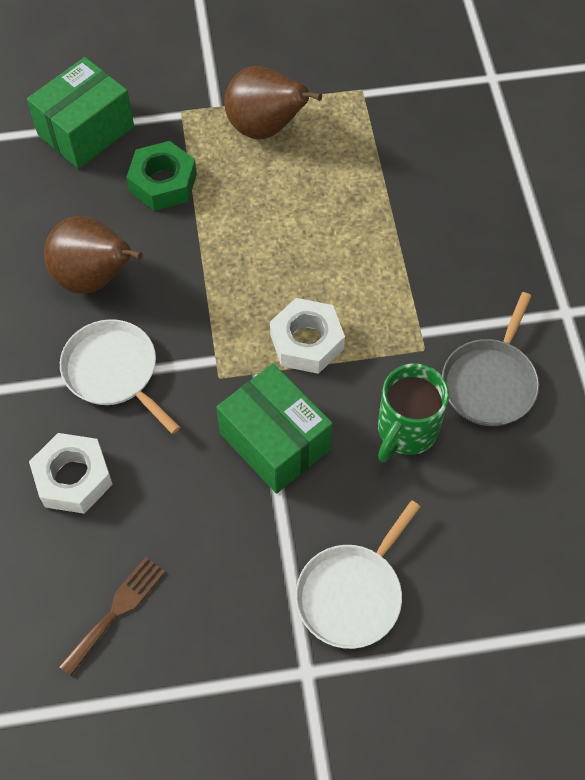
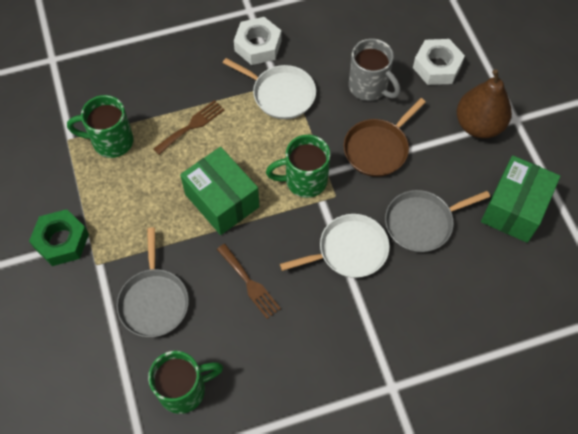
brown fork: 1 -> 2
brown pan: 0 -> 1
brown pear: 2 -> 1
green mug: 1 -> 3
grey mug: 0 -> 1
grey pan: 1 -> 2

